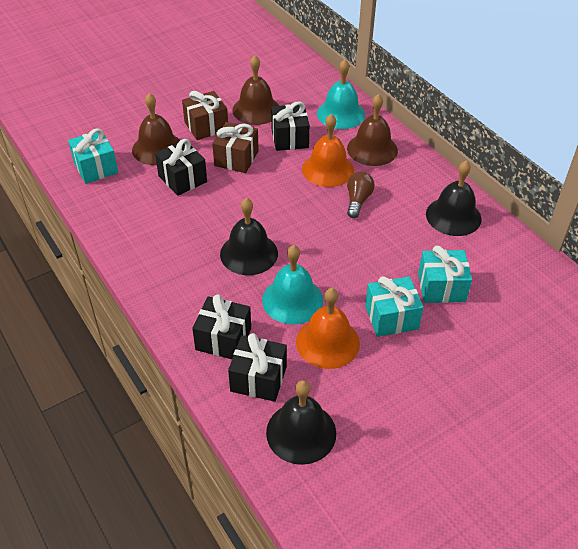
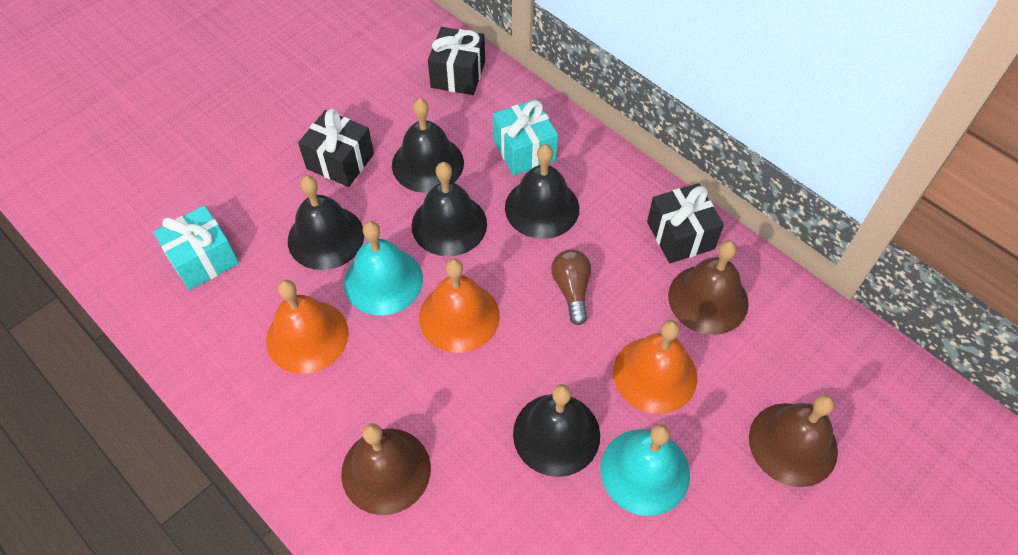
black bell: 3 -> 5
black gift: 4 -> 3
brown gift: 2 -> 0
orange bell: 2 -> 3
turquoise gift: 3 -> 2

